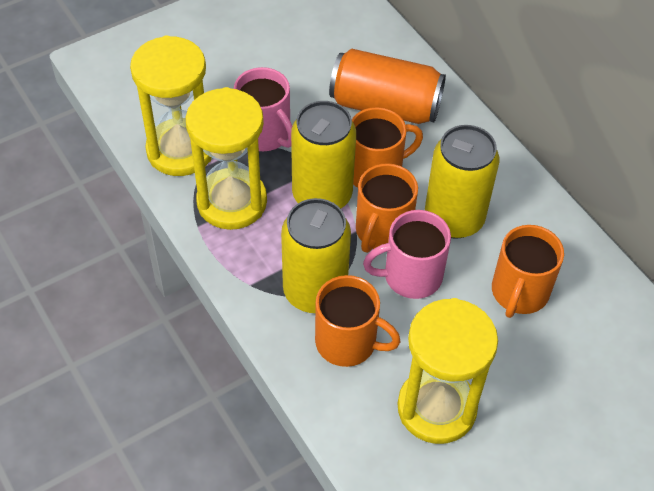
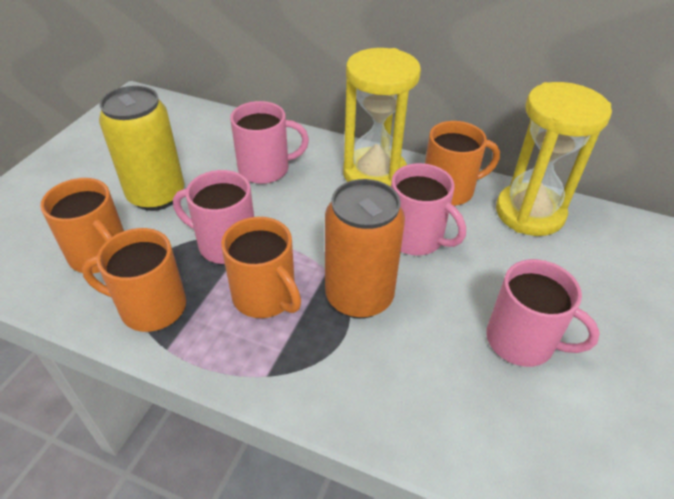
pink mug: 2 -> 4
yellow can: 3 -> 1
yellow hourglass: 3 -> 2

